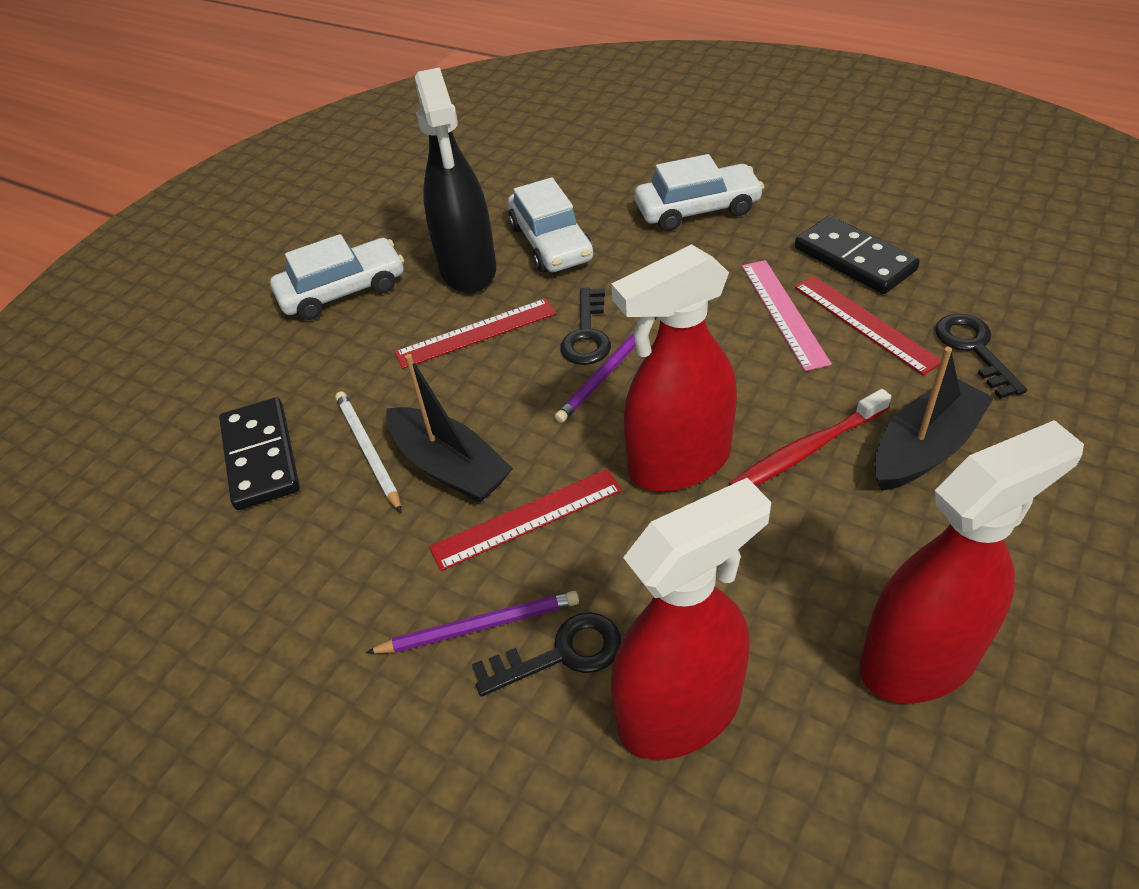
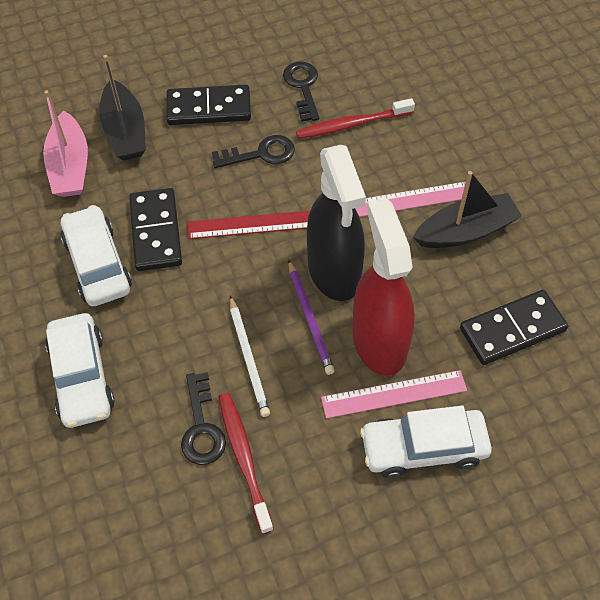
black domino: 2 -> 3
pink boat: 0 -> 1
pink ruler: 1 -> 2
purple pencil: 2 -> 1
red ruler: 3 -> 1
red spray bottle: 3 -> 1
red toothbrush: 1 -> 2

